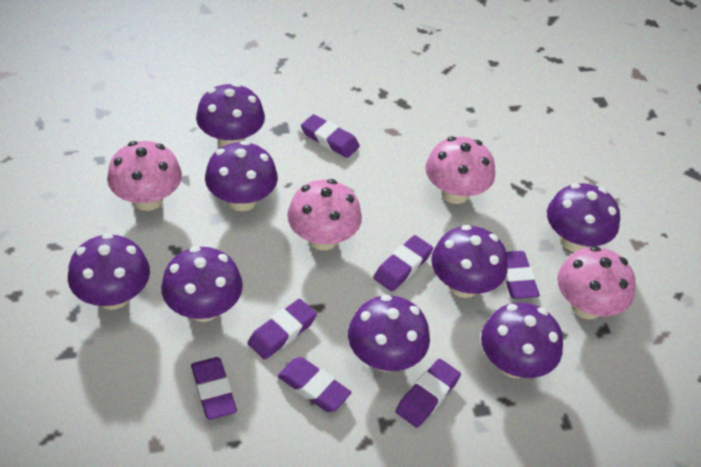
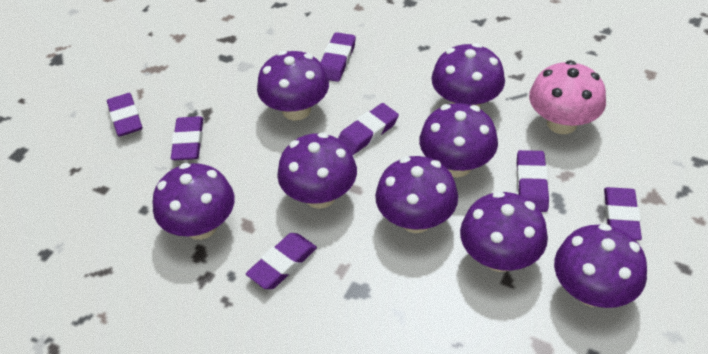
pink mushroom: 4 -> 1

